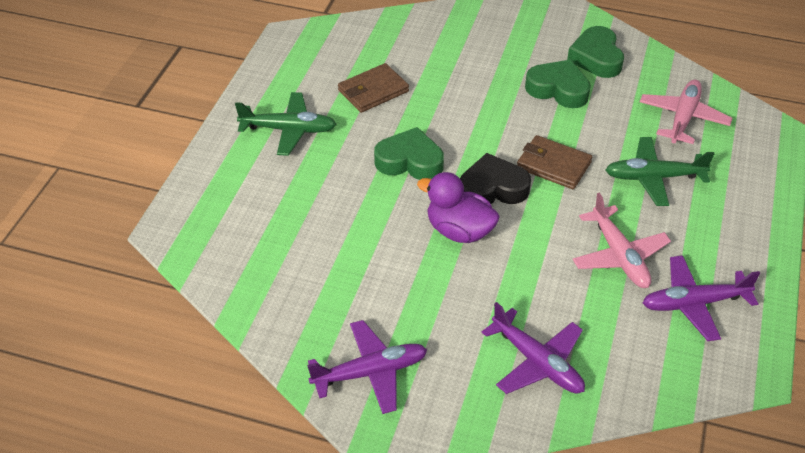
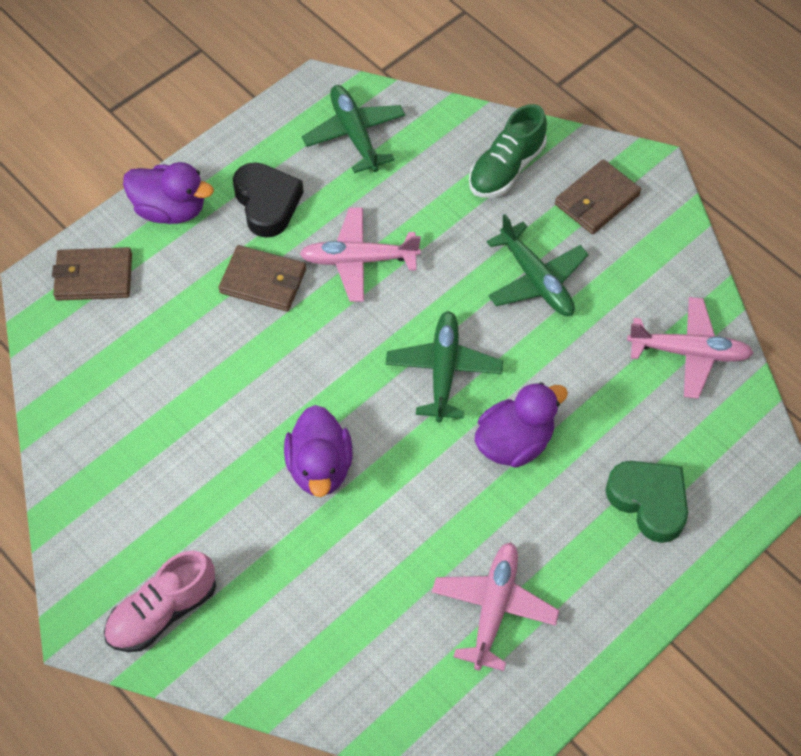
brown wallet: 2 -> 3
green heart: 3 -> 1
green plane: 2 -> 3
green shoe: 0 -> 1
pink plane: 2 -> 3
pink shoe: 0 -> 1
purple duck: 1 -> 3
purple plane: 3 -> 0

